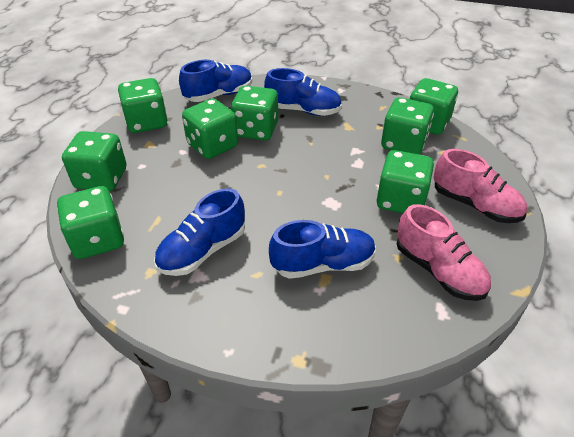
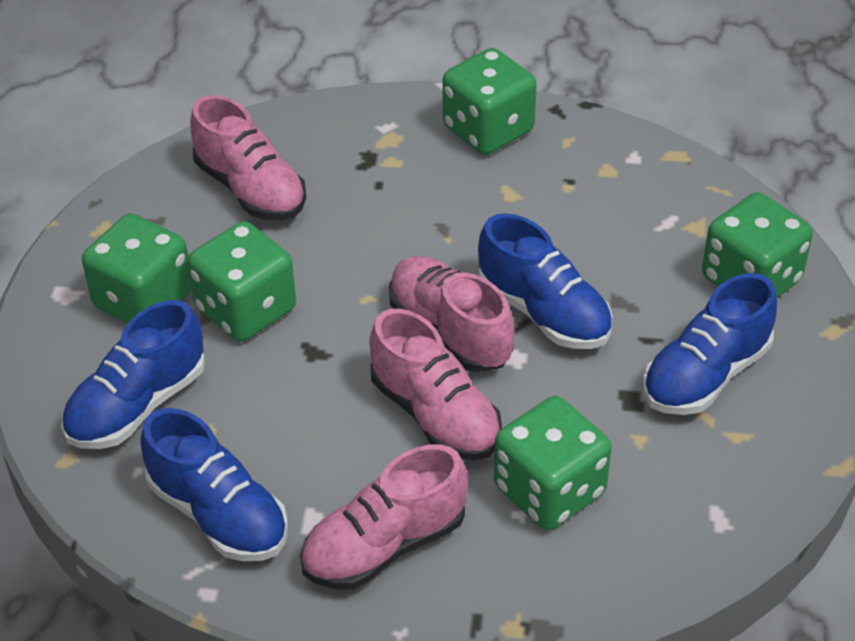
green dice: 8 -> 5
pink shoe: 2 -> 4

